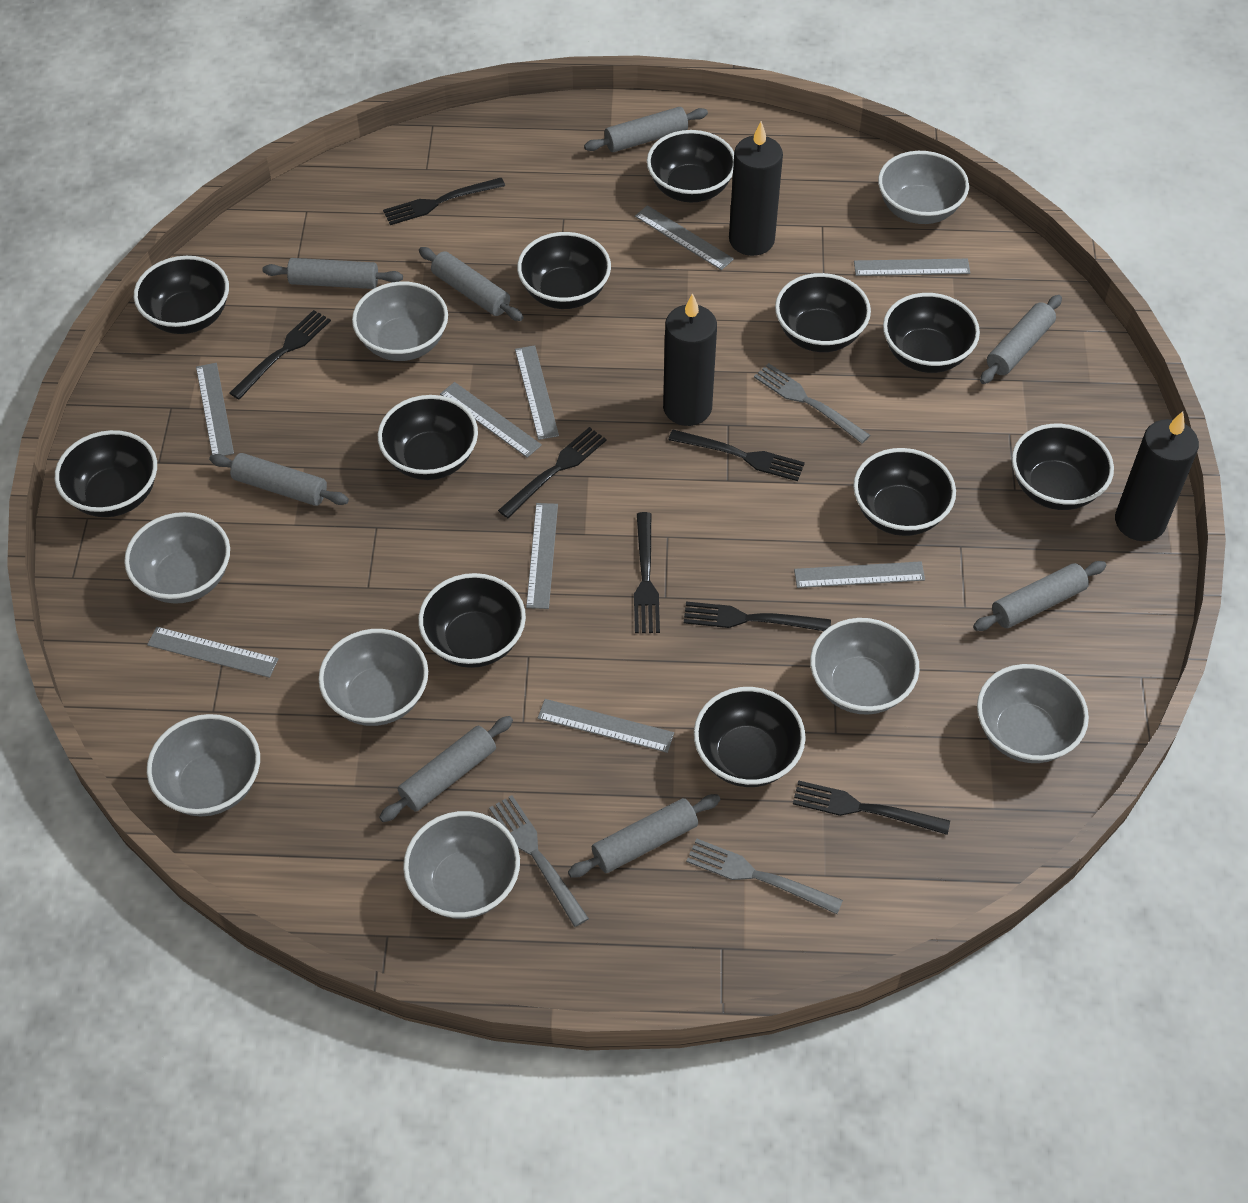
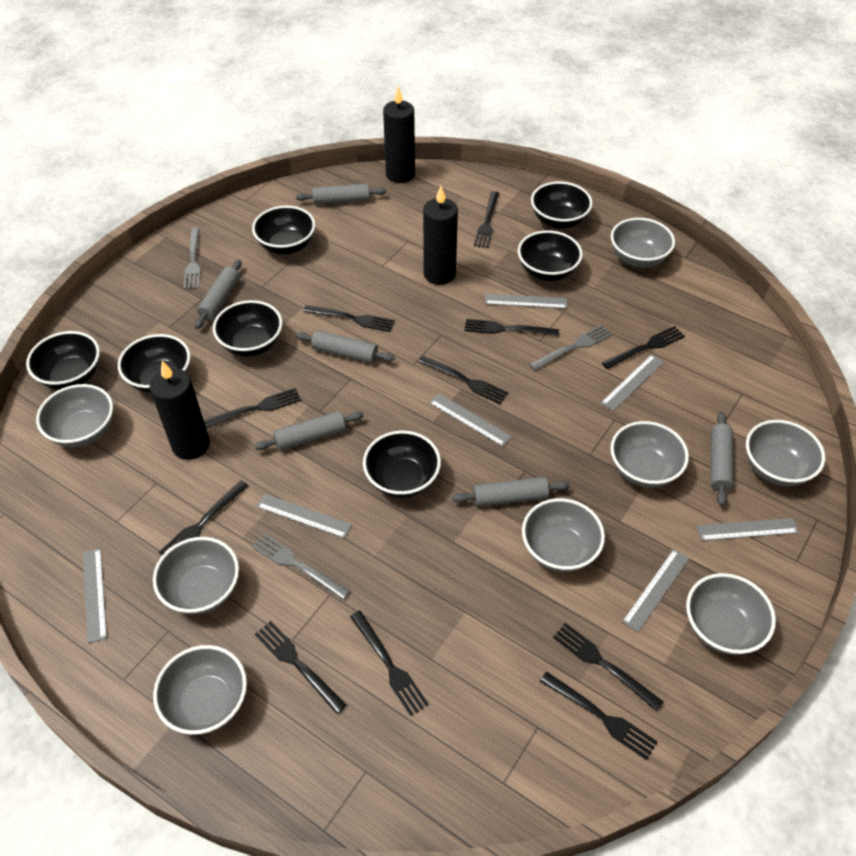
black bowl: 11 -> 7
black fork: 7 -> 11
grey rolling pin: 8 -> 6
grey ruler: 9 -> 7

